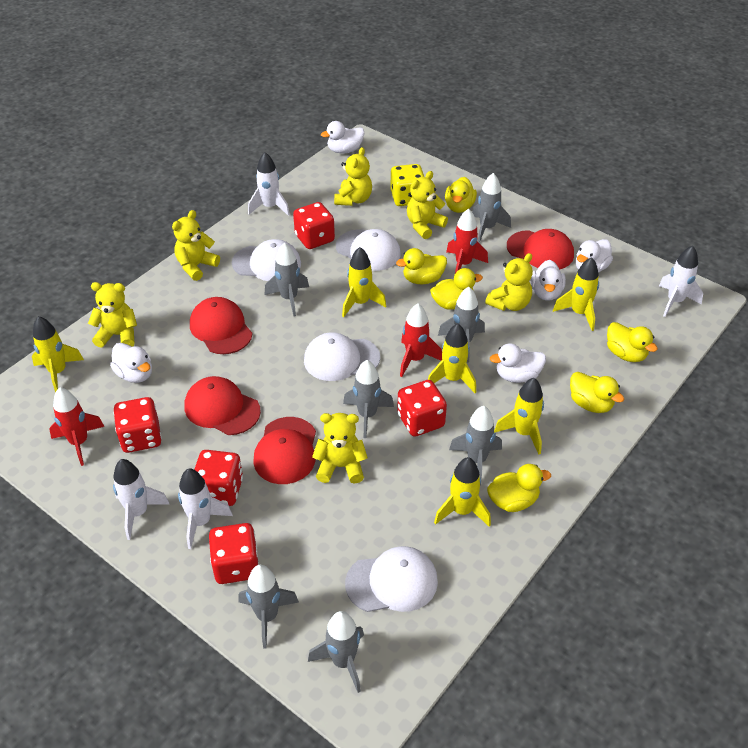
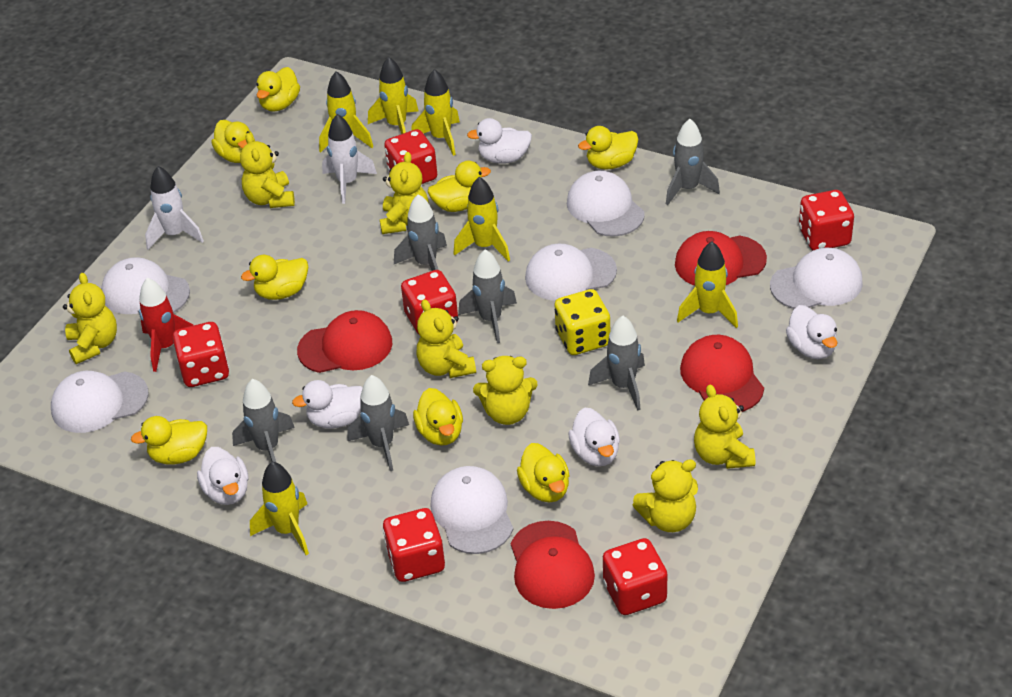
grey rocket: 7 -> 6
red dice: 5 -> 6
red rocket: 3 -> 1
white cap: 4 -> 6
white rocket: 4 -> 2
yellow duck: 6 -> 8
yellow teddy bear: 6 -> 7

